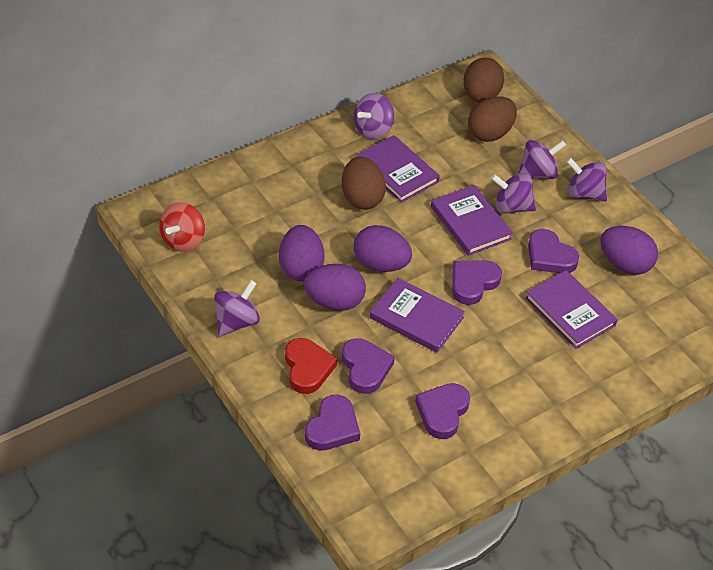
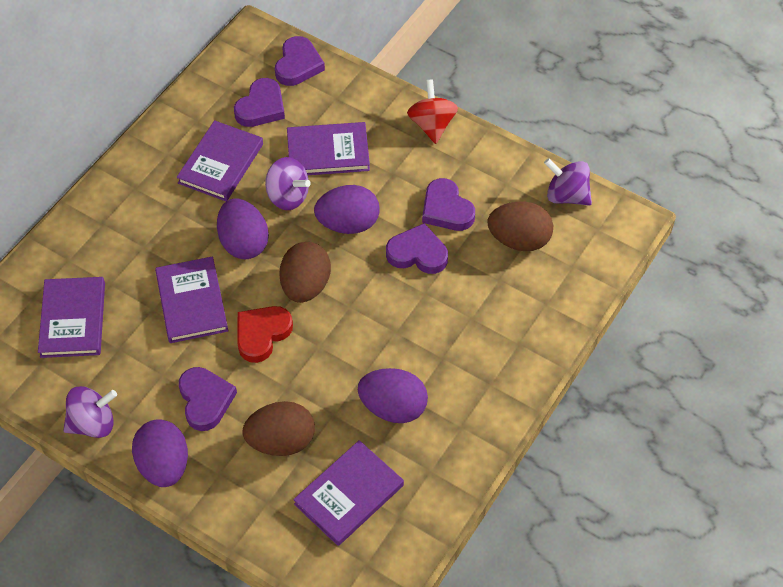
purple book: 4 -> 5
purple spinning top: 5 -> 3

